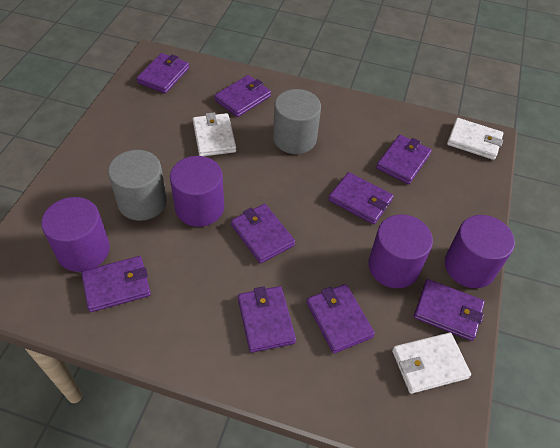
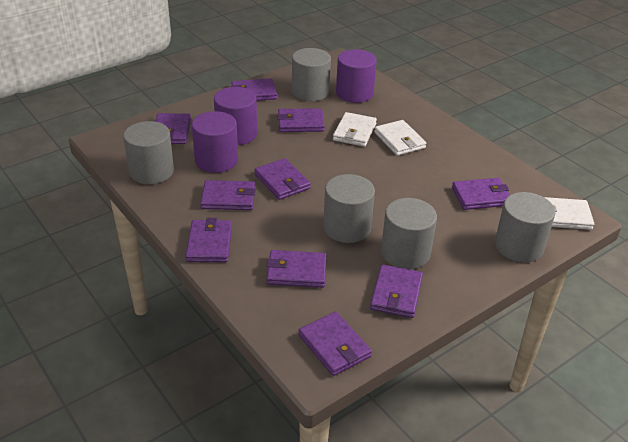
grey cylinder: 2 -> 5
purple cylinder: 4 -> 3
purple wallet: 9 -> 10

